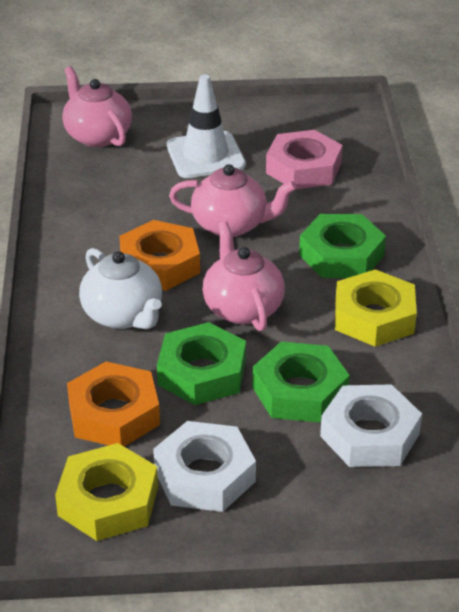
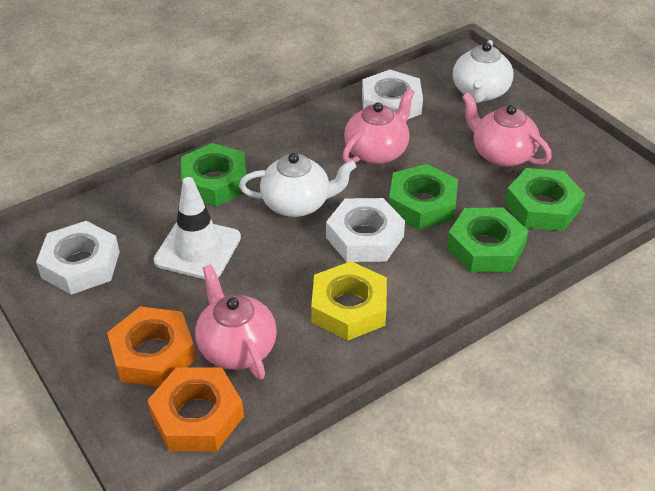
green nut: 3 -> 4
pink nut: 1 -> 0
white nut: 2 -> 3
white teapot: 1 -> 2
yellow nut: 2 -> 1

